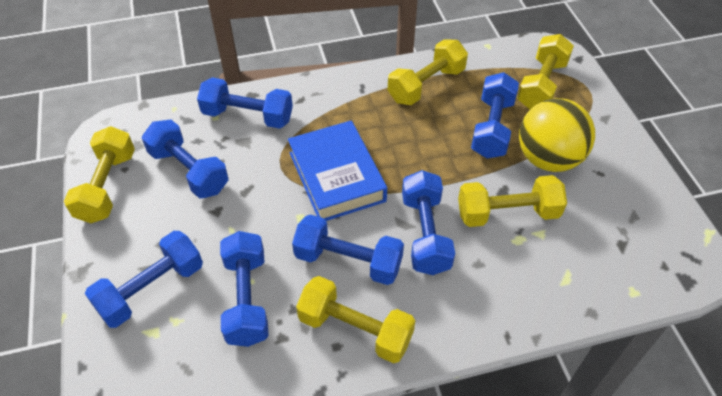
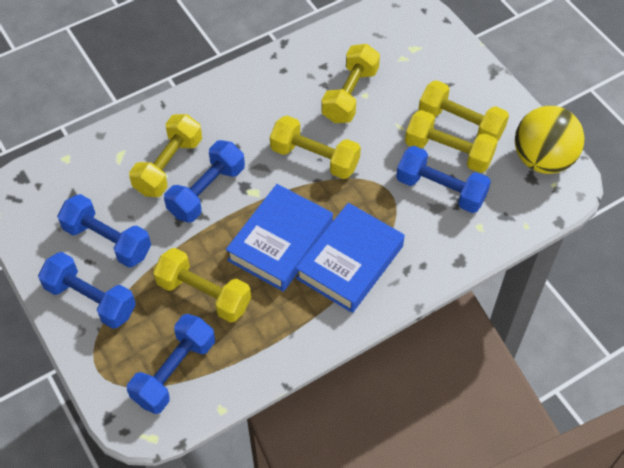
blue book: 1 -> 2
blue dumbbell: 7 -> 5
yellow dumbbell: 5 -> 6

